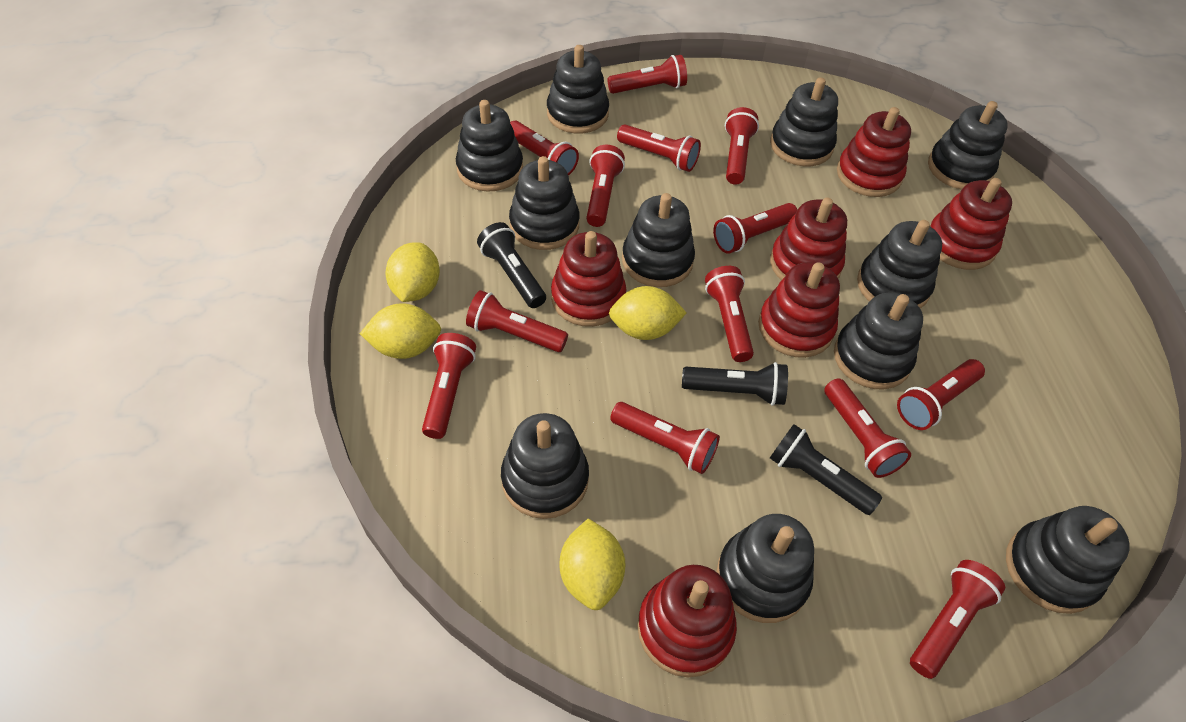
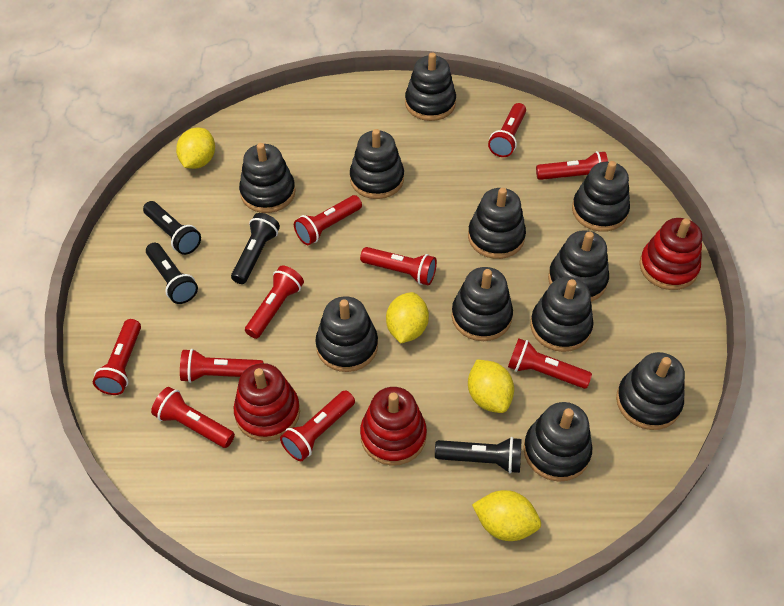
black flashlight: 3 -> 4
red flashlight: 13 -> 10
red stacking toy: 6 -> 3

